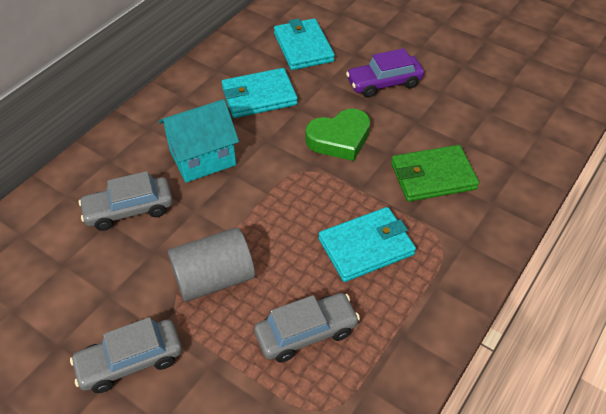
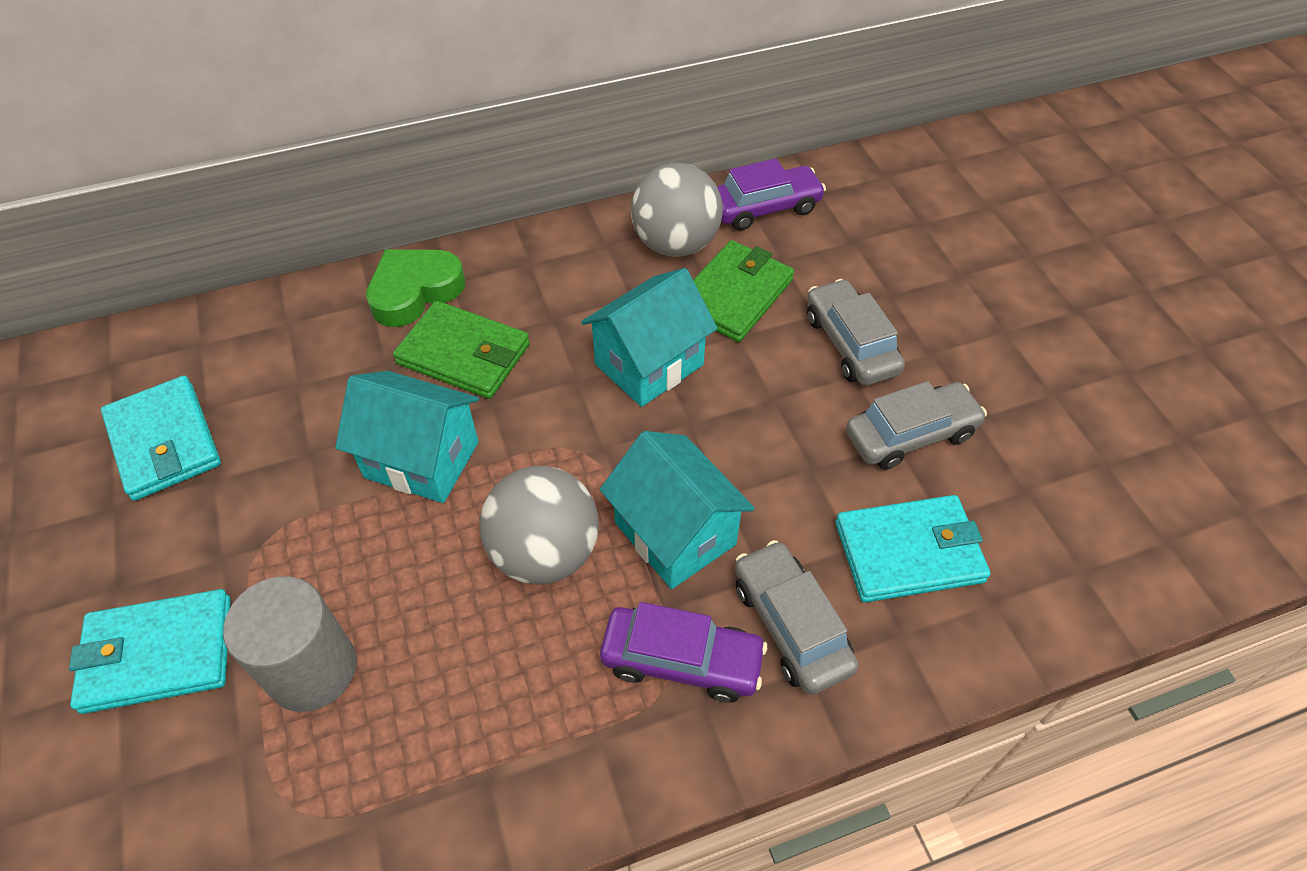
green wallet: 1 -> 2
grey ball: 0 -> 2
purple car: 1 -> 2
turquoise house: 1 -> 3

